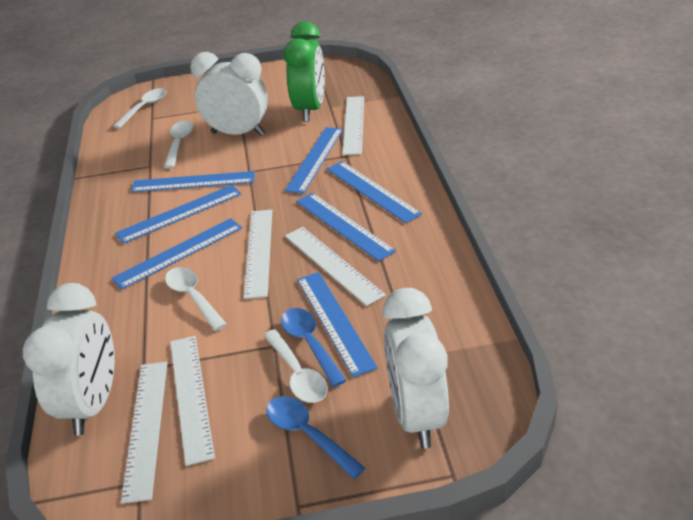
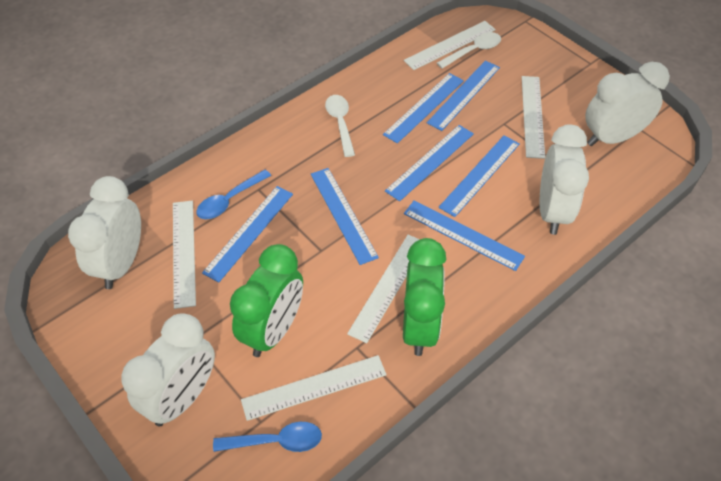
green clock: 1 -> 2
white clock: 3 -> 4
white spoon: 4 -> 2

